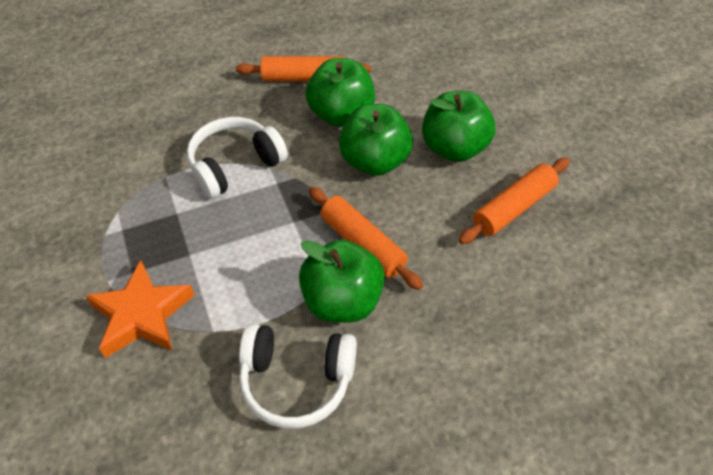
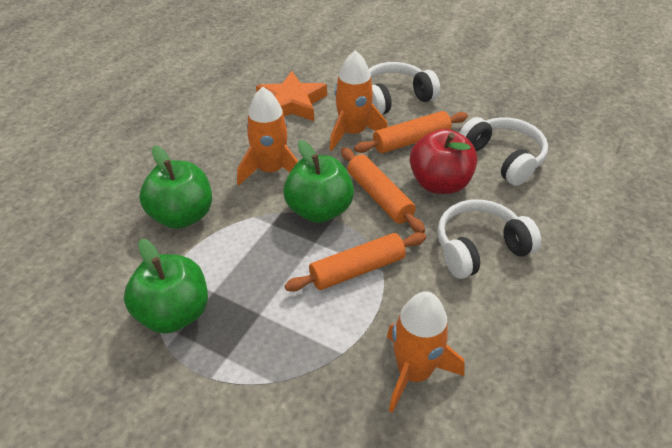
green apple: 4 -> 3
orange rocket: 0 -> 3
red apple: 0 -> 1
white headphones: 2 -> 3

